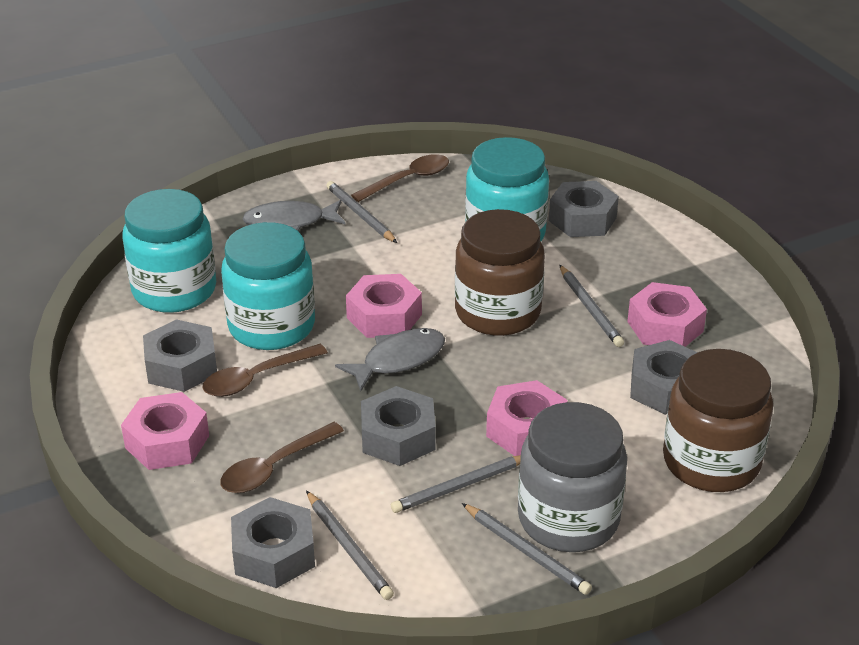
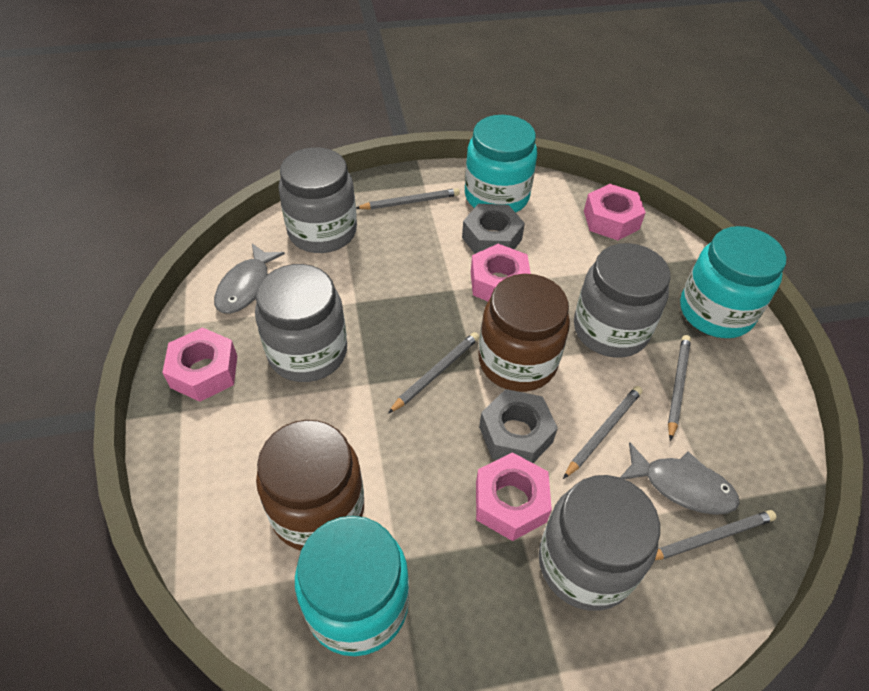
brown spoon: 3 -> 0
grey jar: 1 -> 4
grey nut: 5 -> 2

